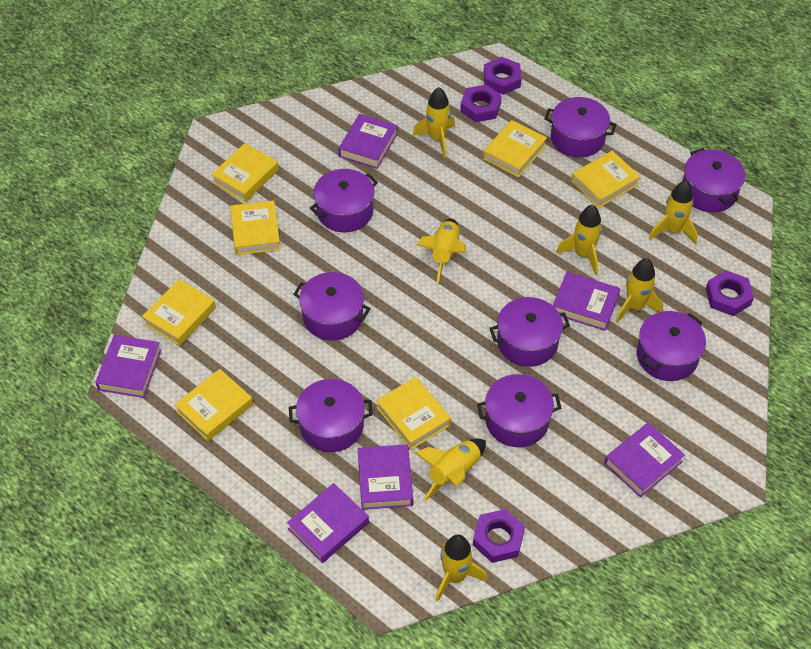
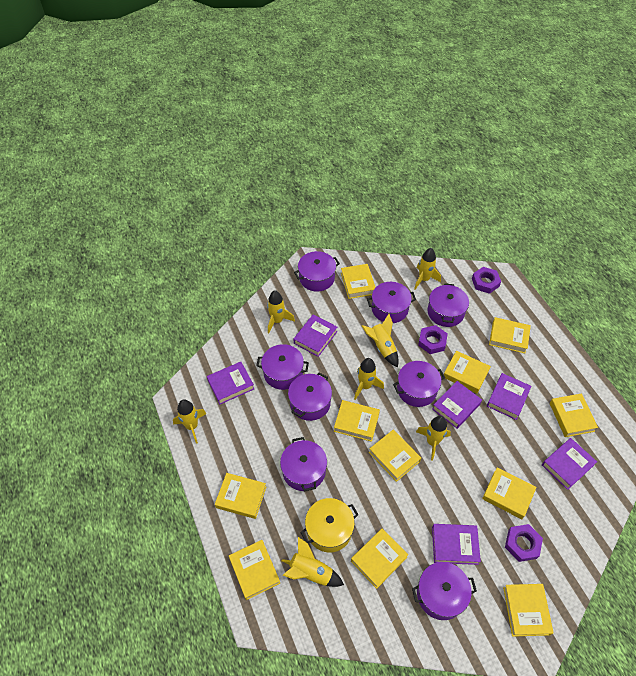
purple nut: 4 -> 3
yellow book: 7 -> 11
yellow pot: 0 -> 1

